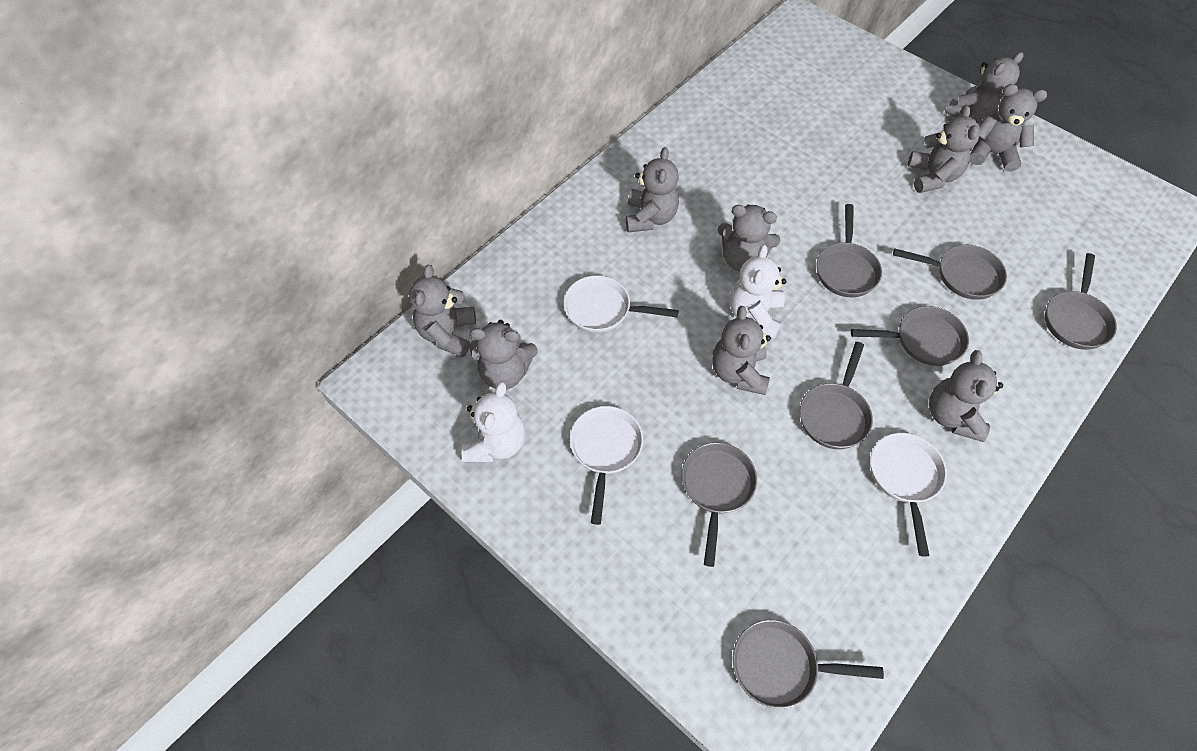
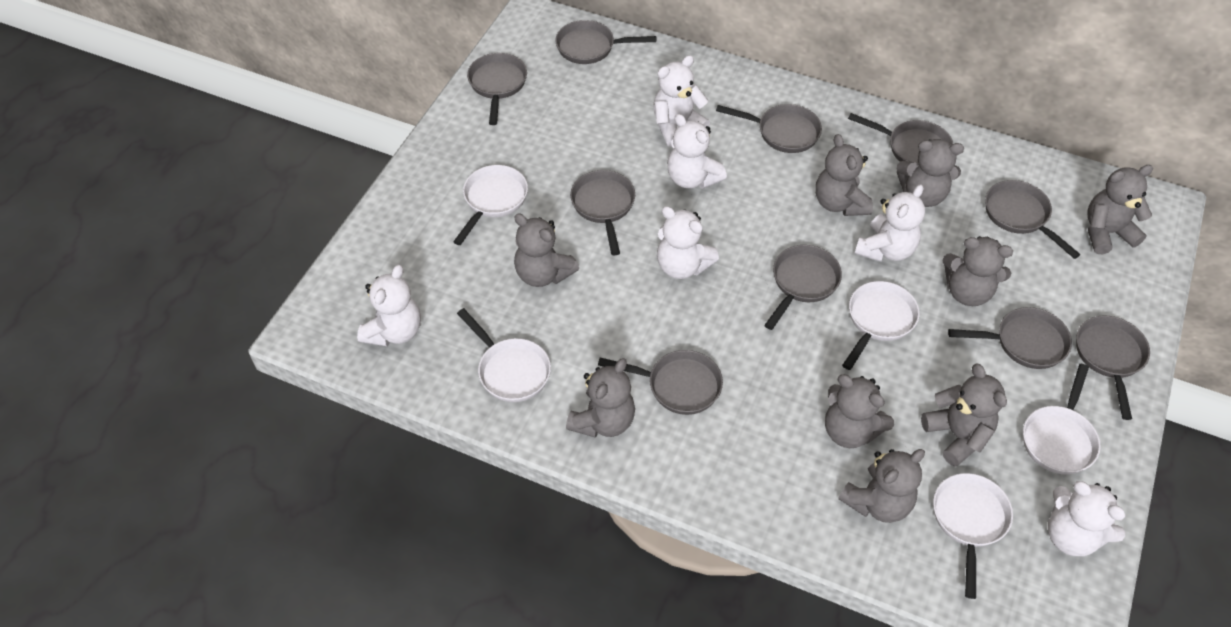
grey pan: 7 -> 10
white pan: 3 -> 5
white teddy bear: 2 -> 6

